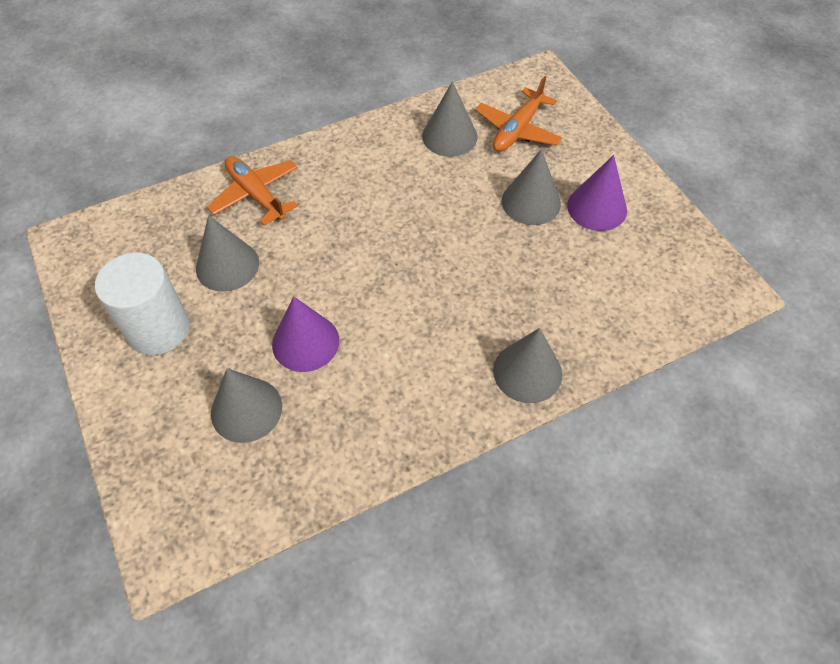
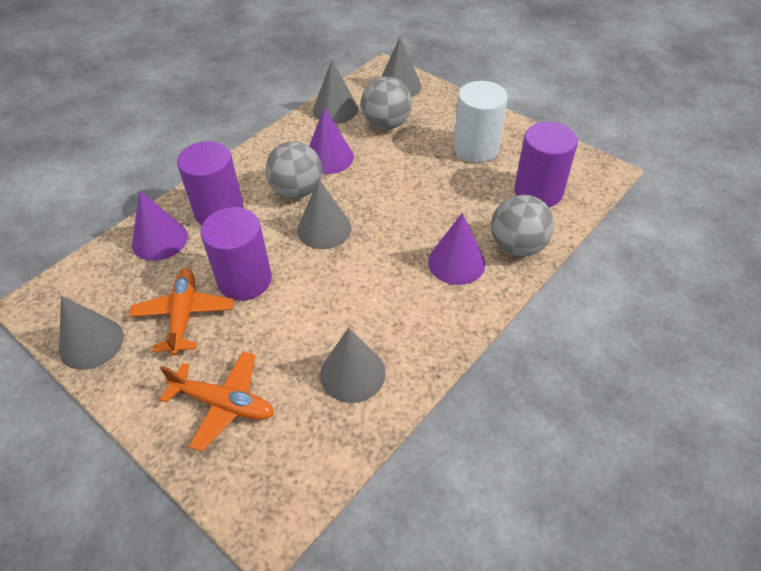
grey ball: 0 -> 3
purple cone: 2 -> 3
purple cylinder: 0 -> 3

